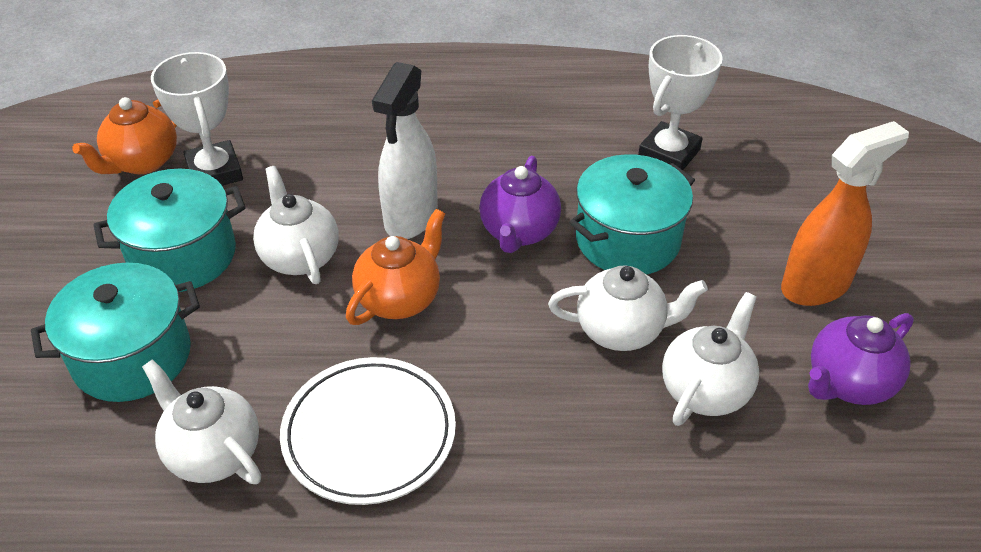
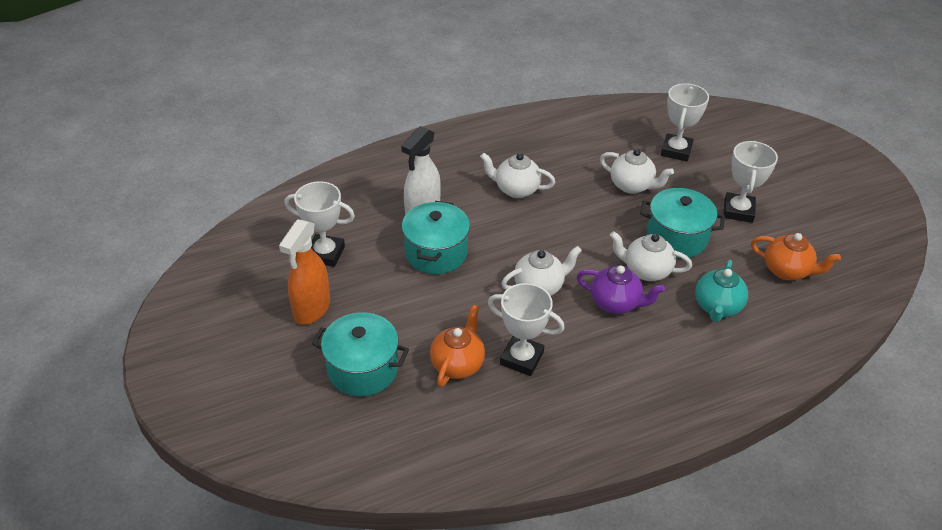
purple teapot: 2 -> 1
turquoise teapot: 0 -> 1
white plate: 1 -> 0
white trophy: 2 -> 4

